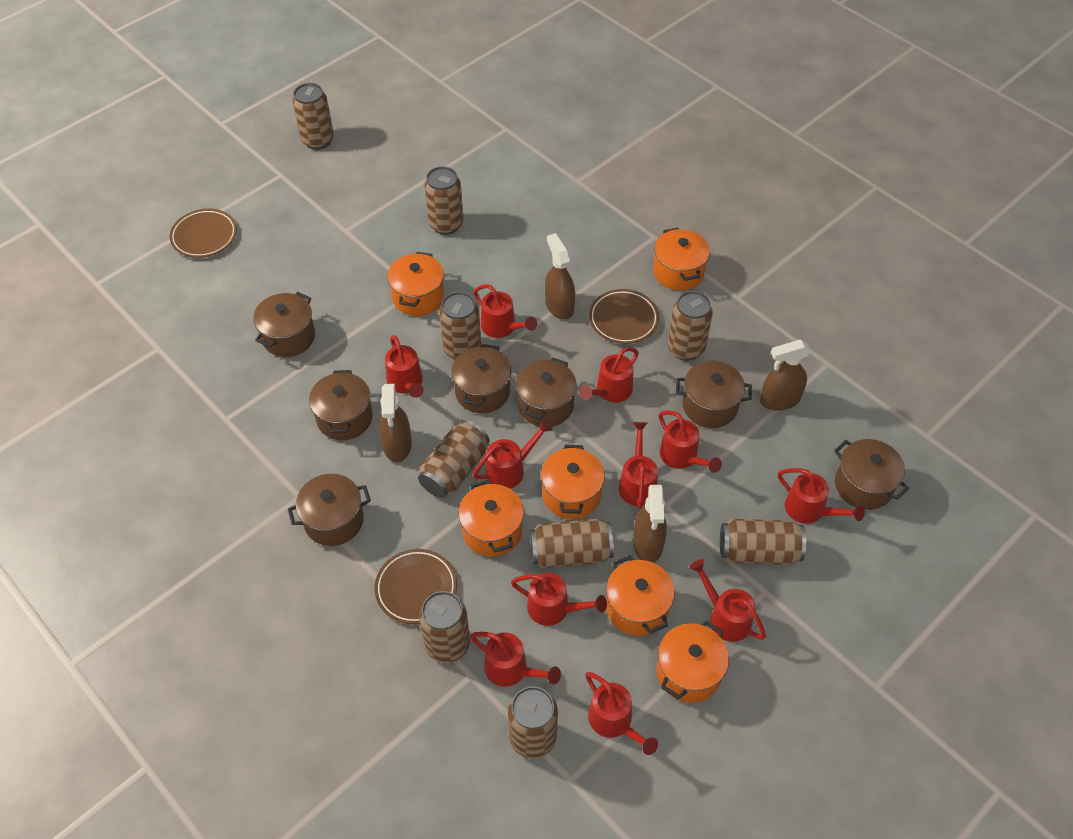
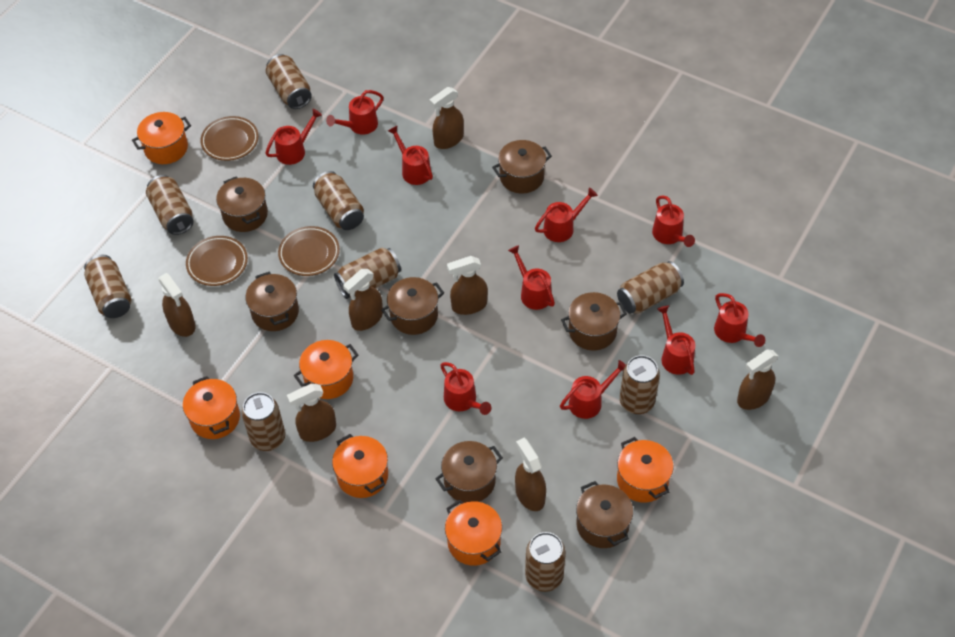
brown spray bottle: 4 -> 7
red watering can: 11 -> 10

